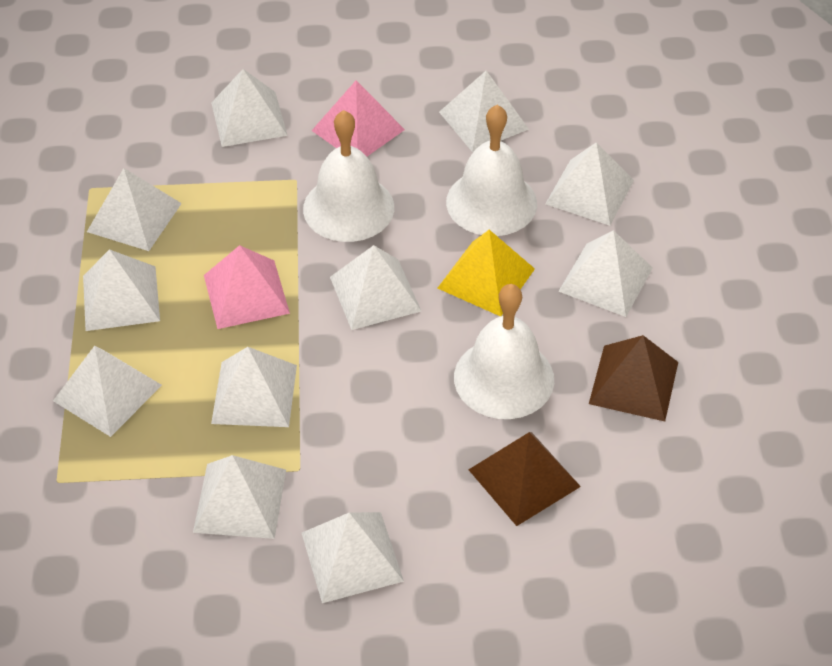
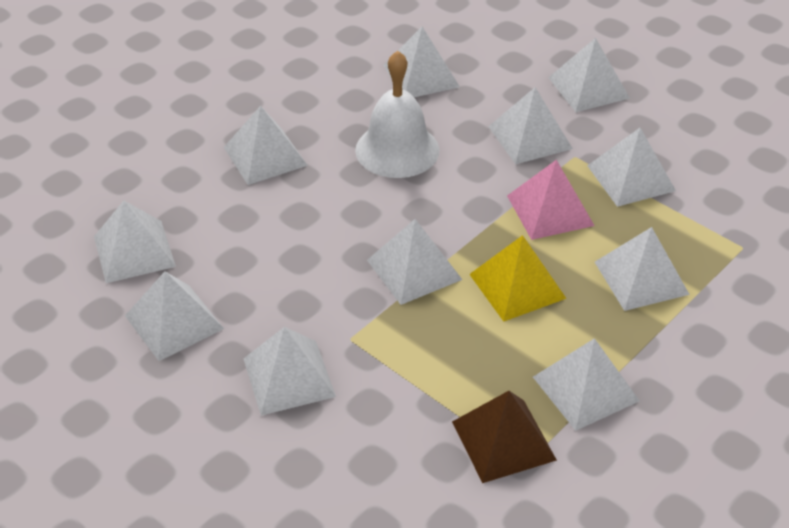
brown pyramid: 2 -> 1
pink pyramid: 2 -> 1
white bell: 3 -> 1

